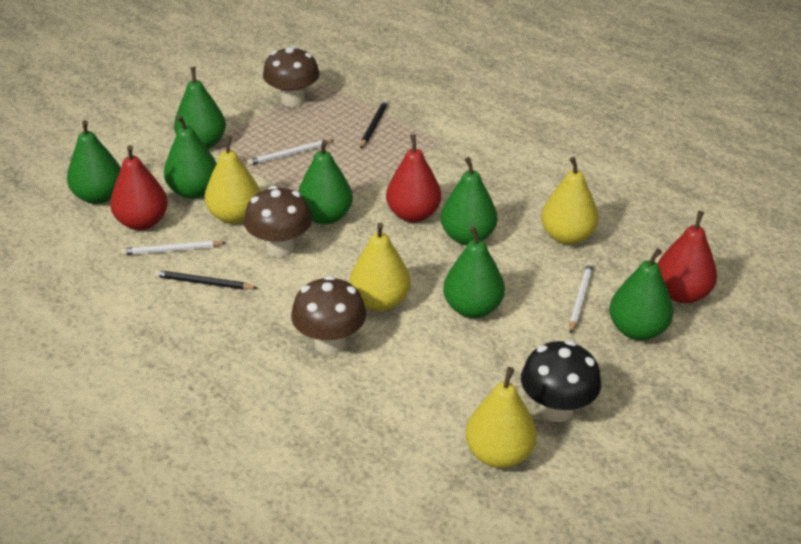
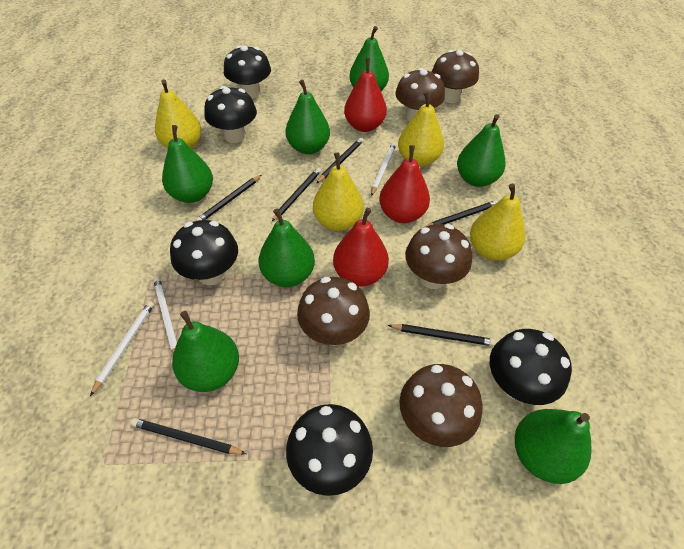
black mushroom: 1 -> 5
black pencil: 2 -> 6
brown mushroom: 3 -> 5

